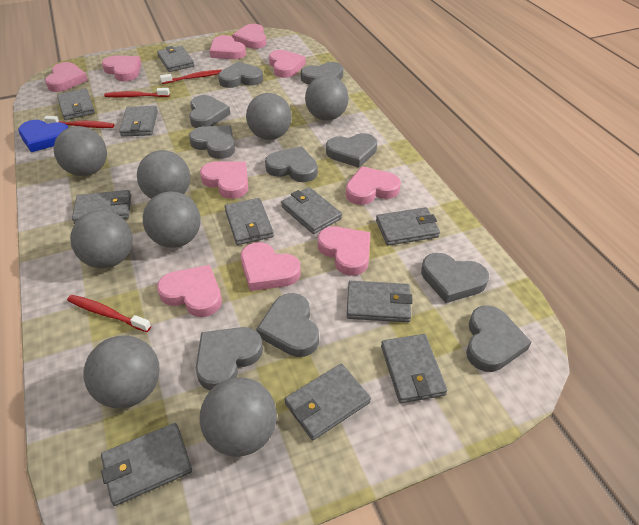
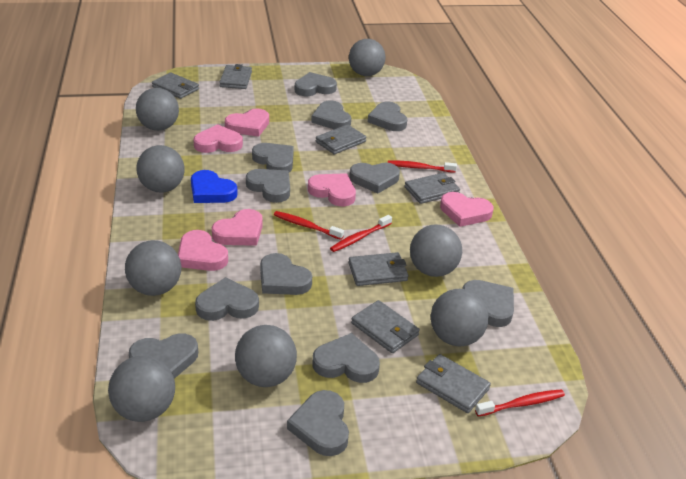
grey heart: 10 -> 12
grey wallet: 11 -> 7
pink heart: 10 -> 6

